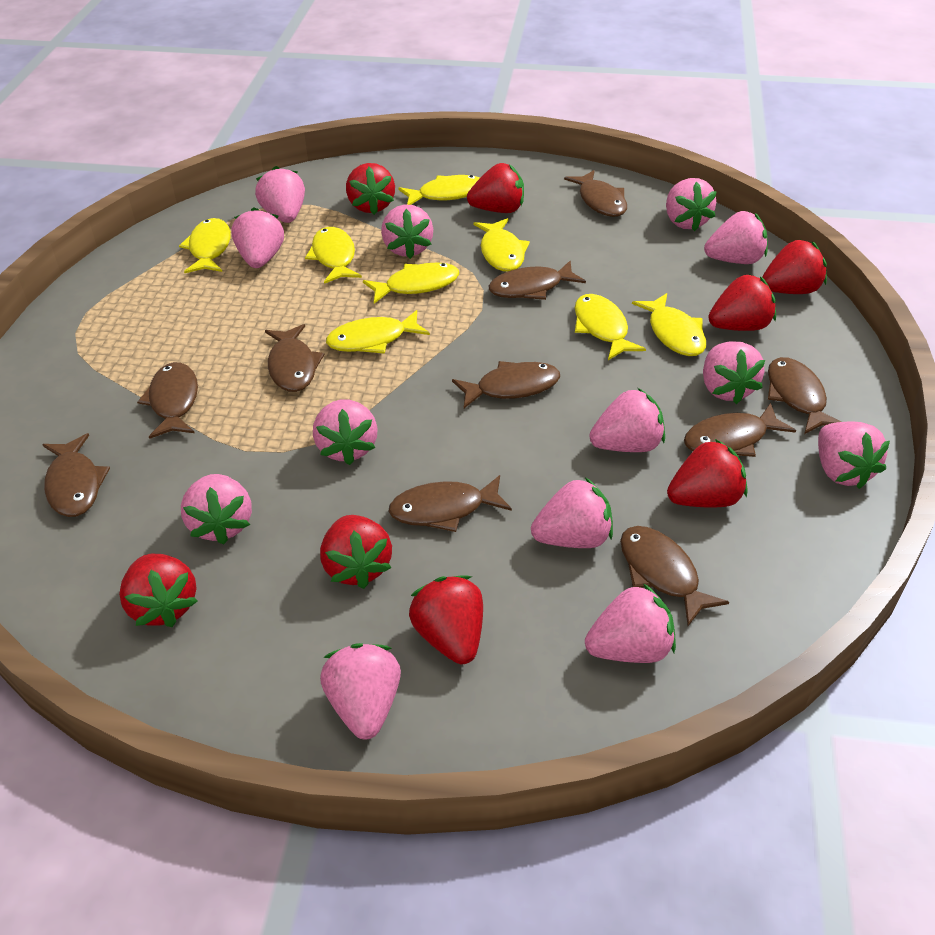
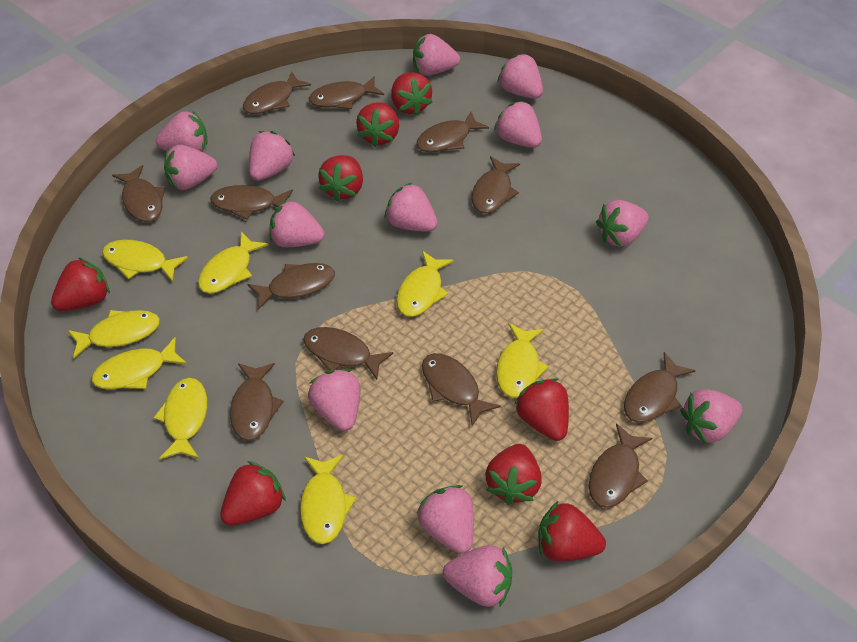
brown fish: 10 -> 12

